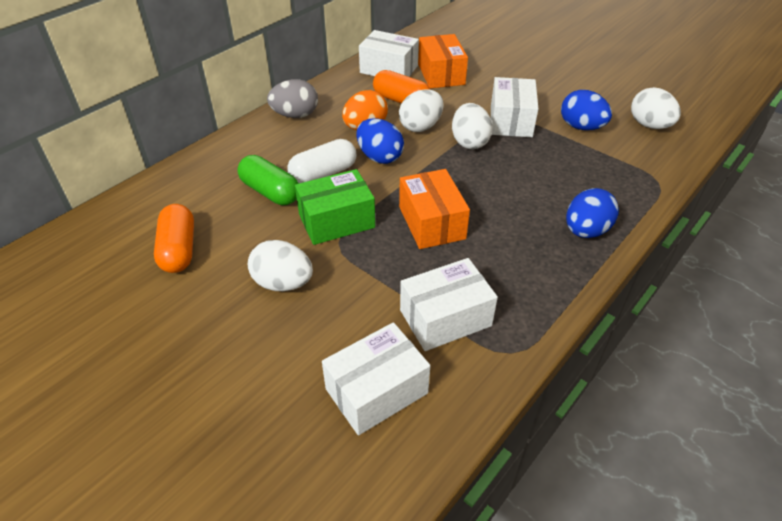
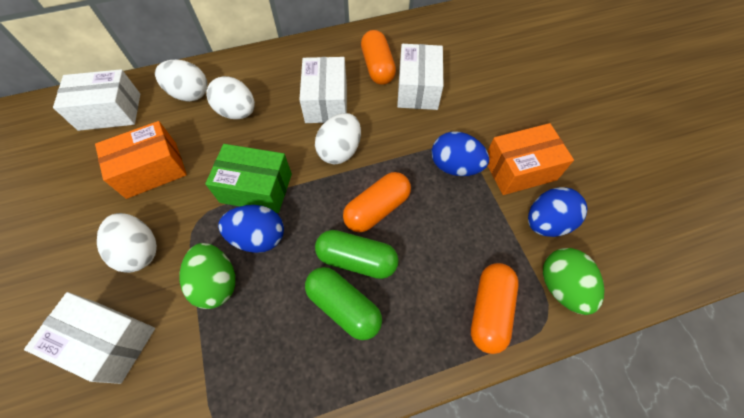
green capsule: 1 -> 2
green egg: 0 -> 2
grey egg: 1 -> 0
orange capsule: 2 -> 3
orange egg: 1 -> 0
white capsule: 1 -> 0

